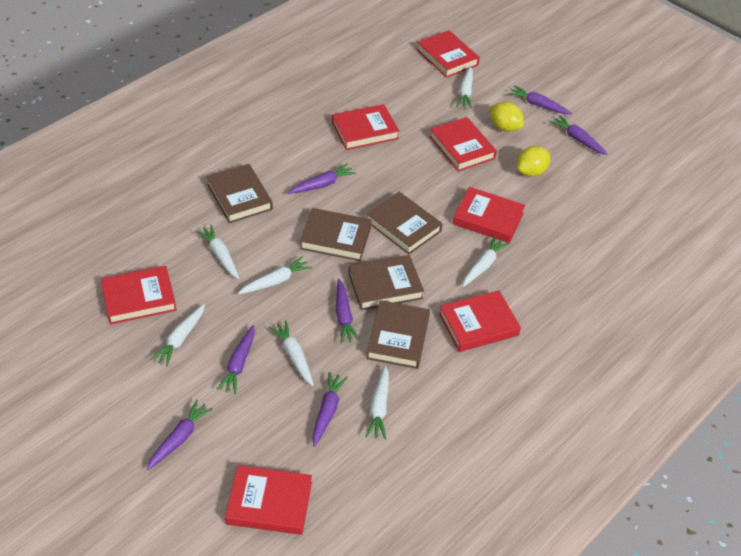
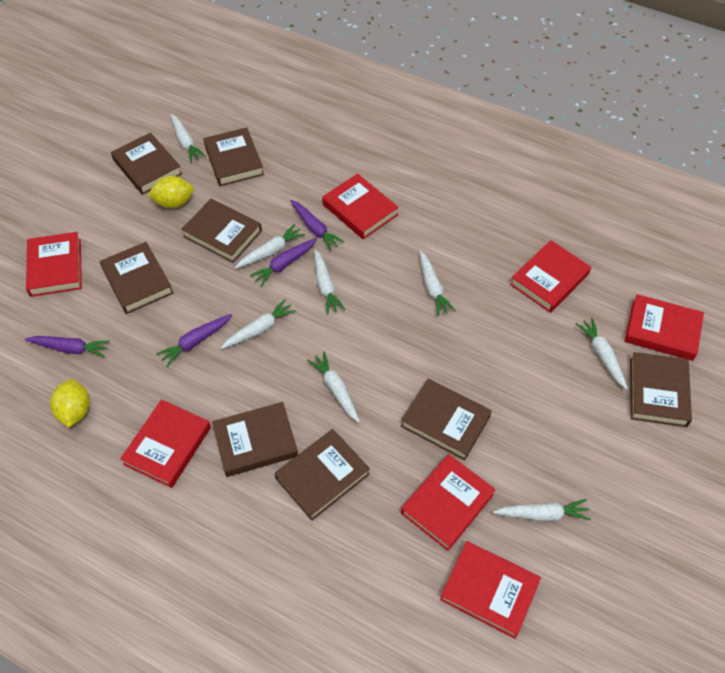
brown book: 5 -> 8
purple carrot: 7 -> 4
white carrot: 7 -> 8

